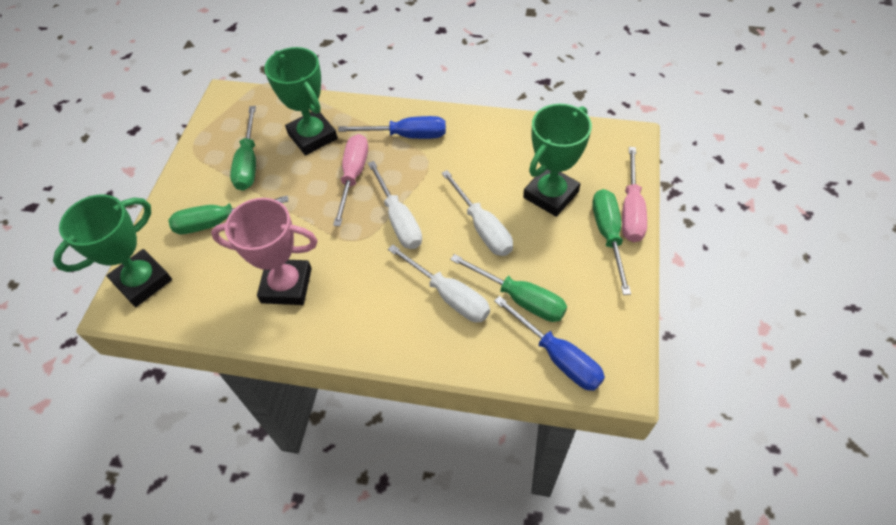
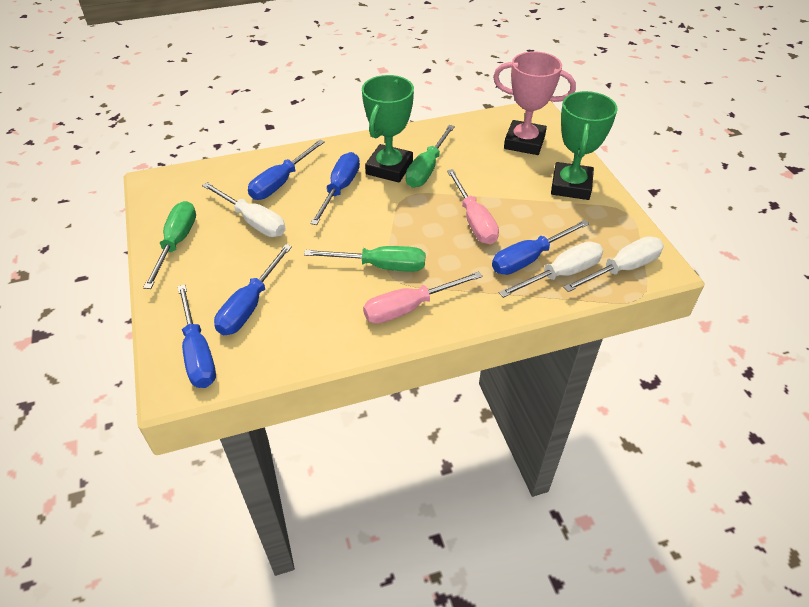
blue screwdriver: 2 -> 5
green screwdriver: 4 -> 3
green trophy: 3 -> 2

